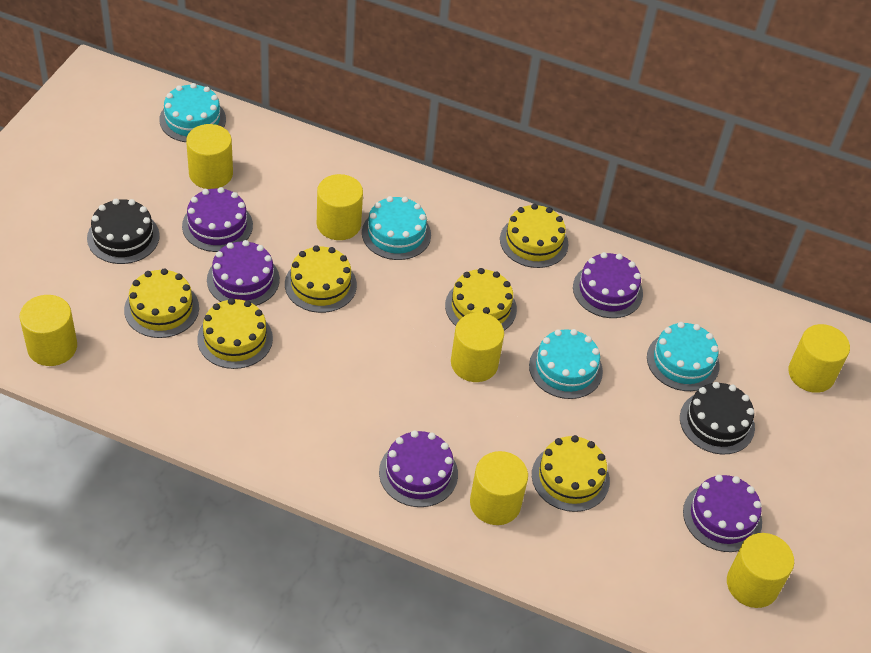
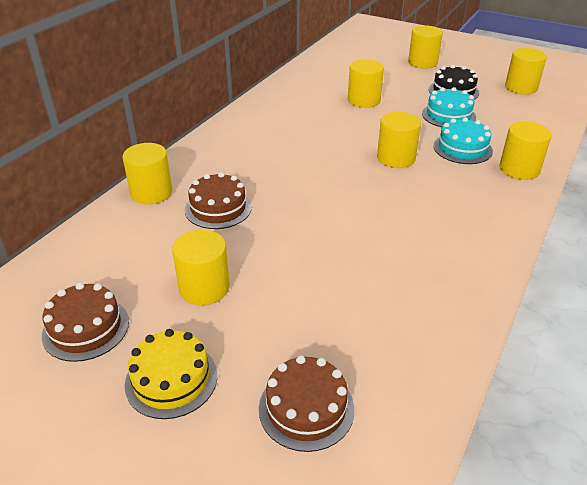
black cake: 2 -> 1
brown cake: 0 -> 3
purple cake: 5 -> 0
turquoise cake: 4 -> 2
yellow cake: 6 -> 1

